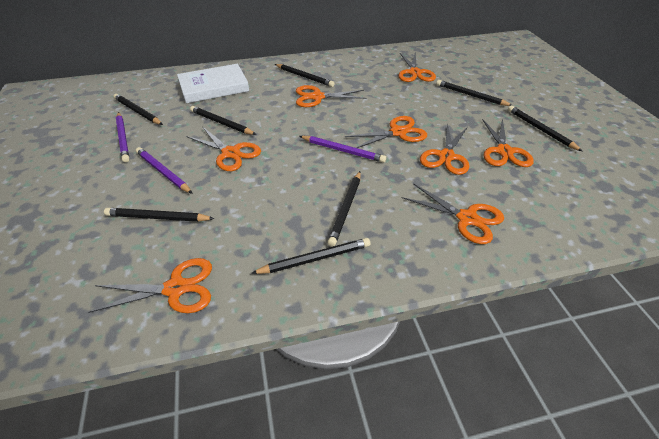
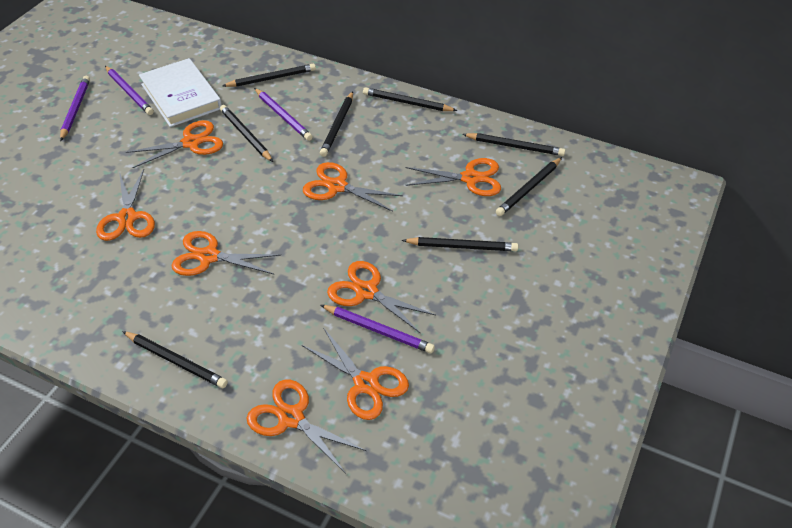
purple pencil: 3 -> 4

